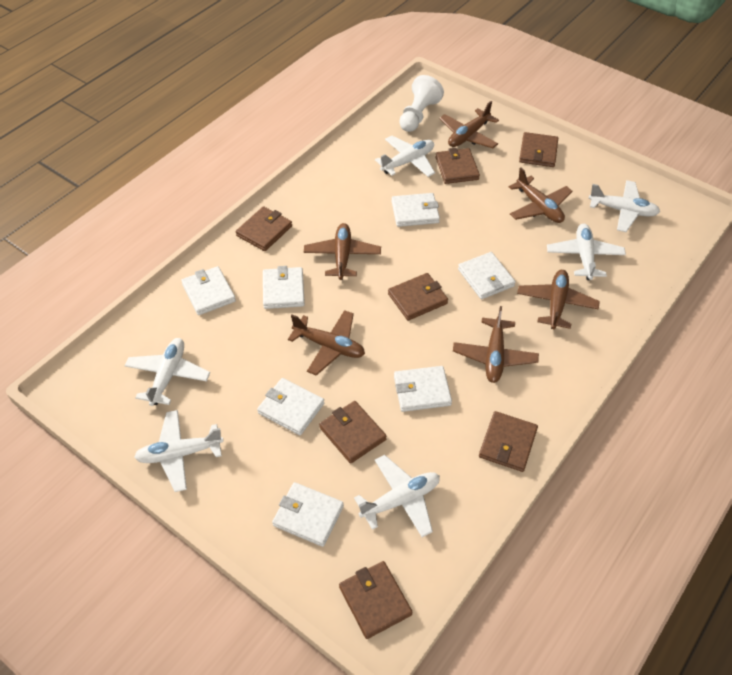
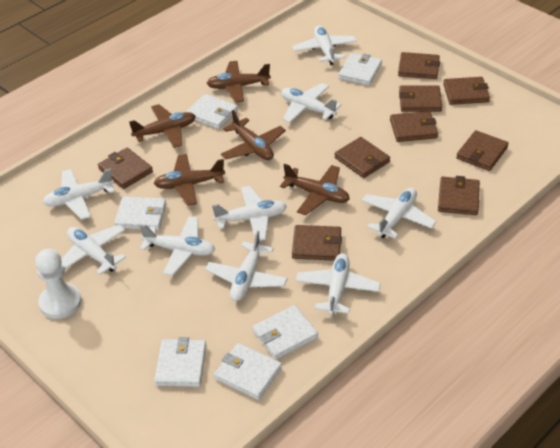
brown plane: 6 -> 5
brown wallet: 7 -> 9
white plane: 6 -> 9
white wallet: 7 -> 6

